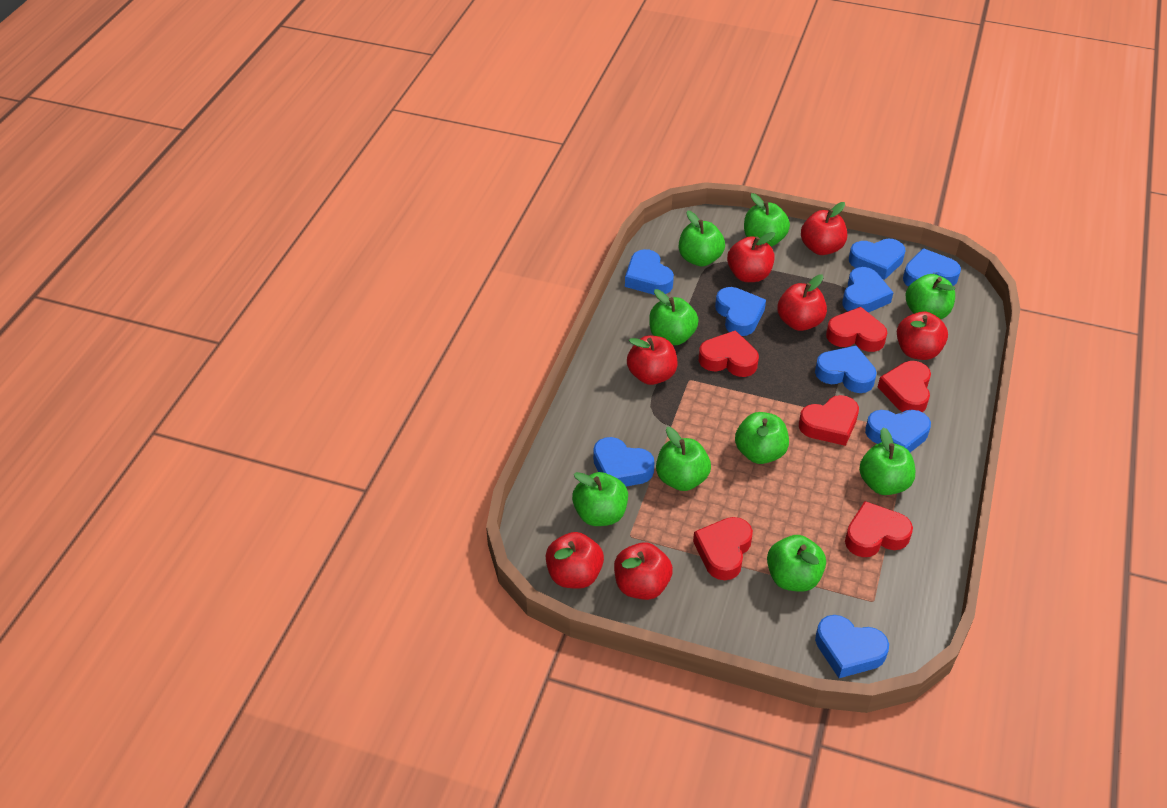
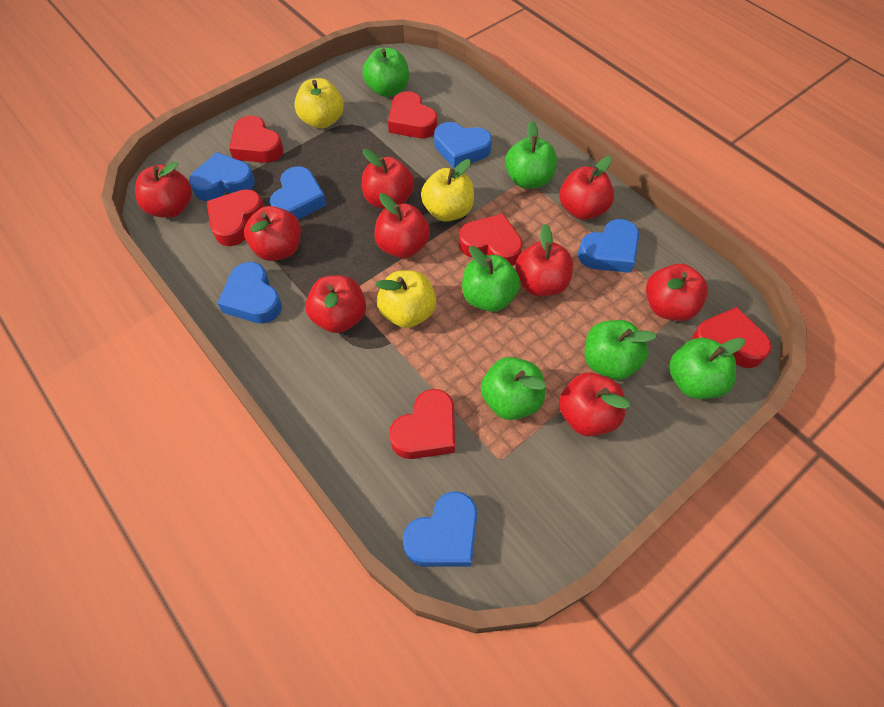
blue heart: 9 -> 6
green apple: 9 -> 6
red apple: 7 -> 9
yellow apple: 0 -> 3

